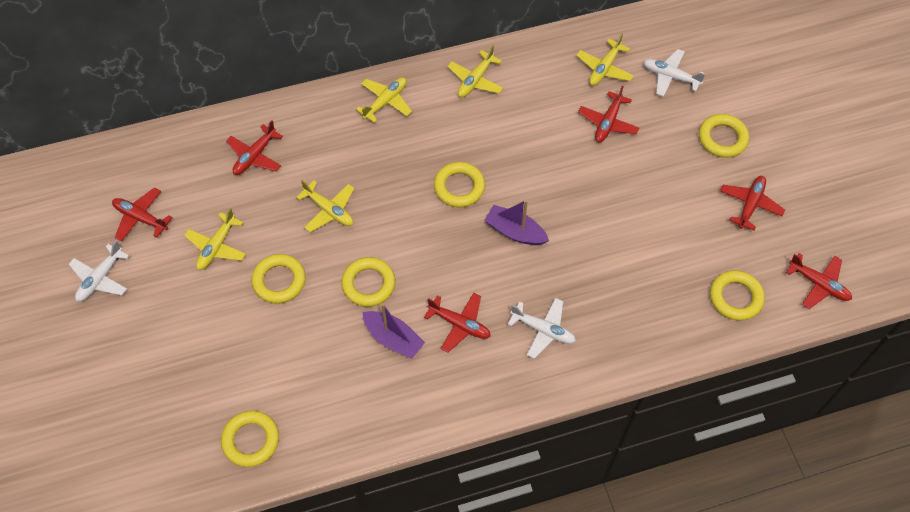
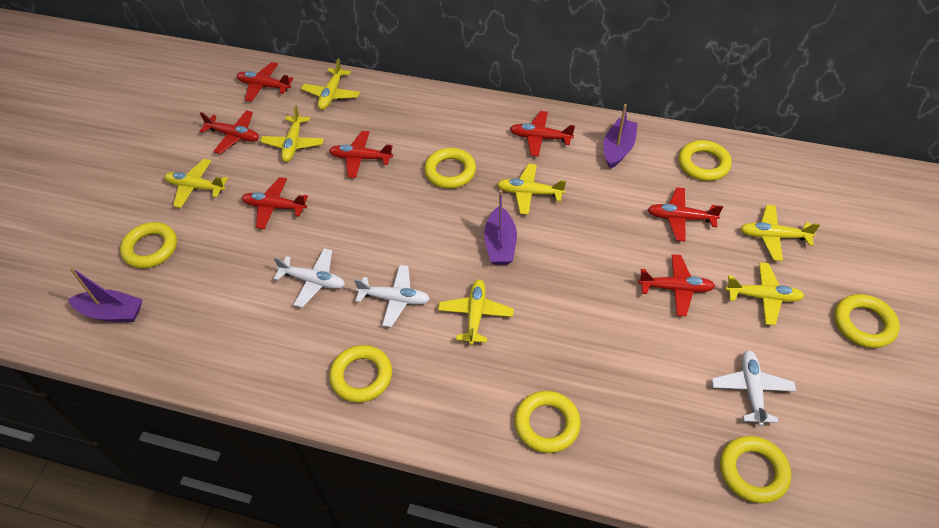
purple boat: 2 -> 3
red plane: 6 -> 7
yellow plane: 5 -> 7
yellow ring: 6 -> 7

